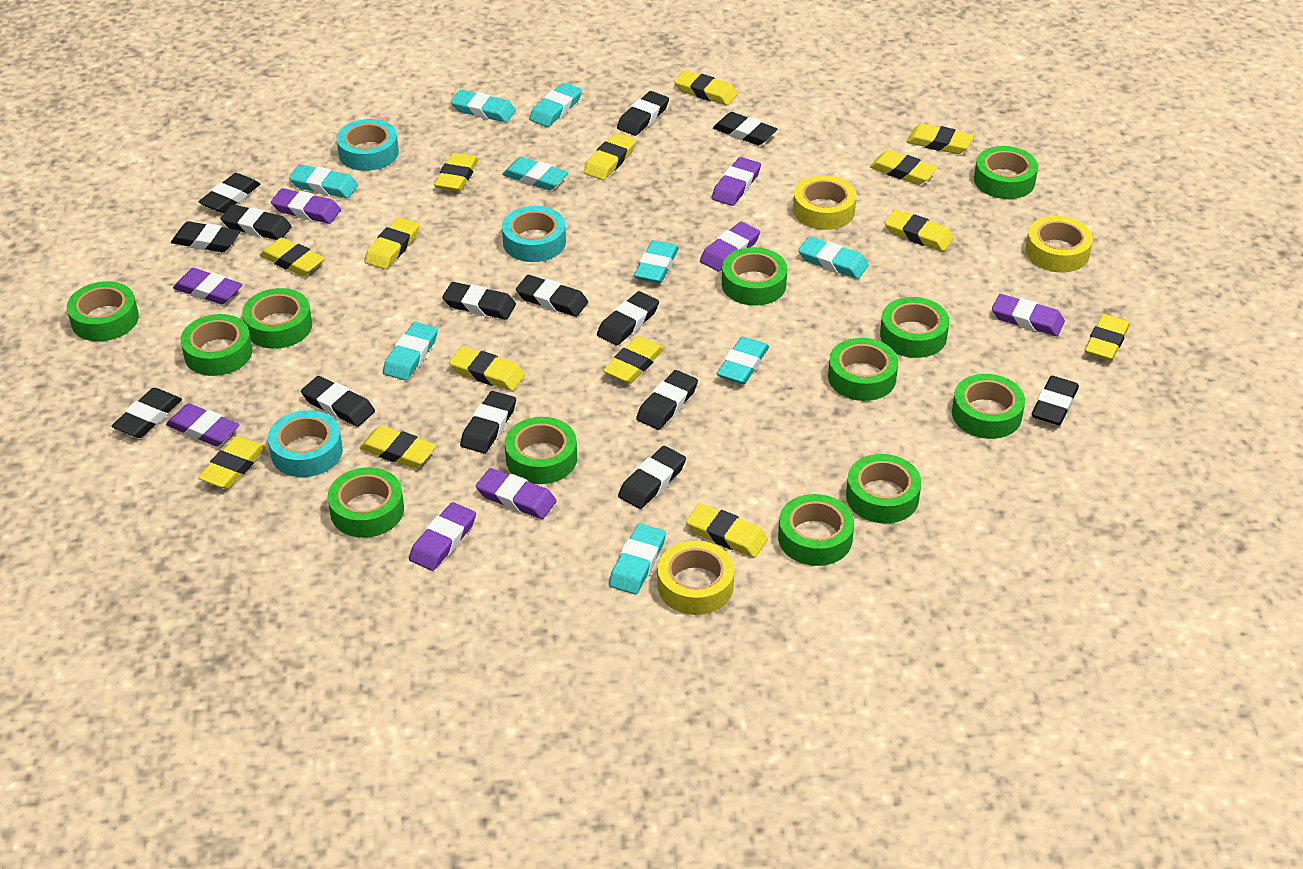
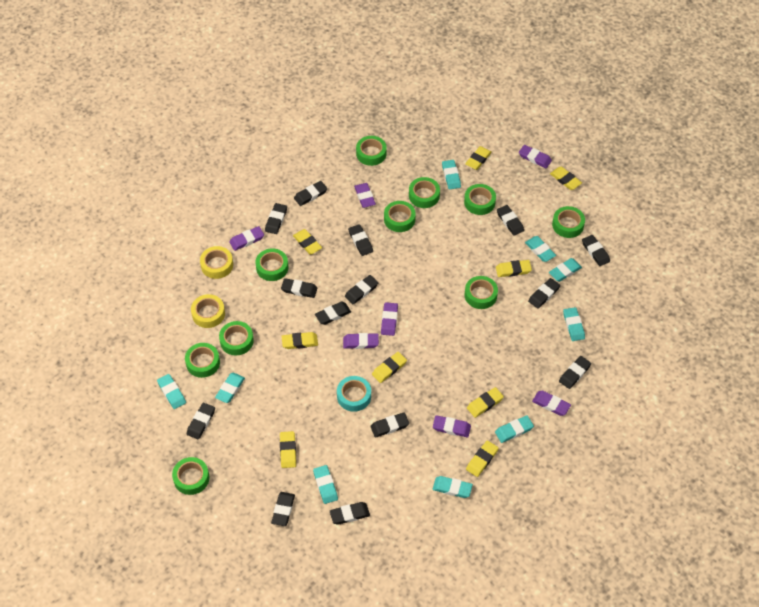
green tape: 12 -> 10
purple eraser: 8 -> 7
turquoise tape: 3 -> 1
yellow eraser: 14 -> 9
yellow tape: 3 -> 2

